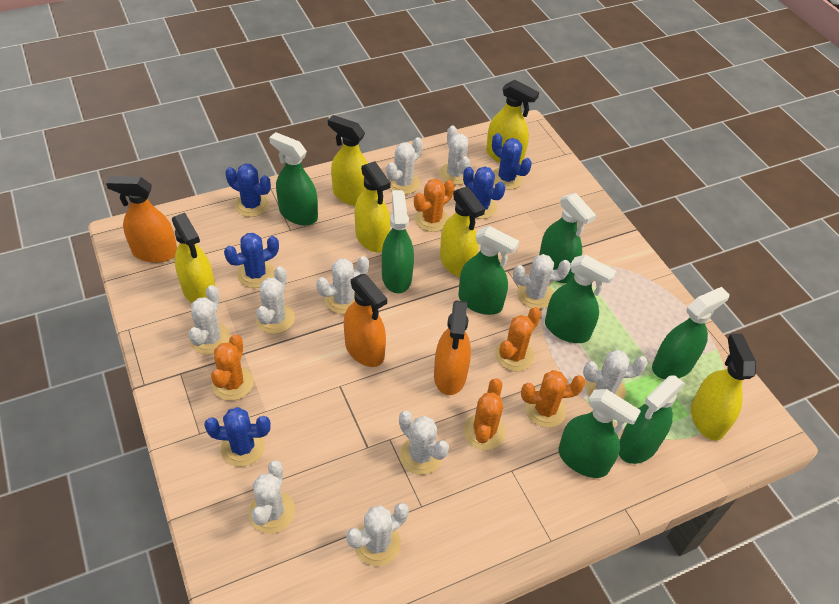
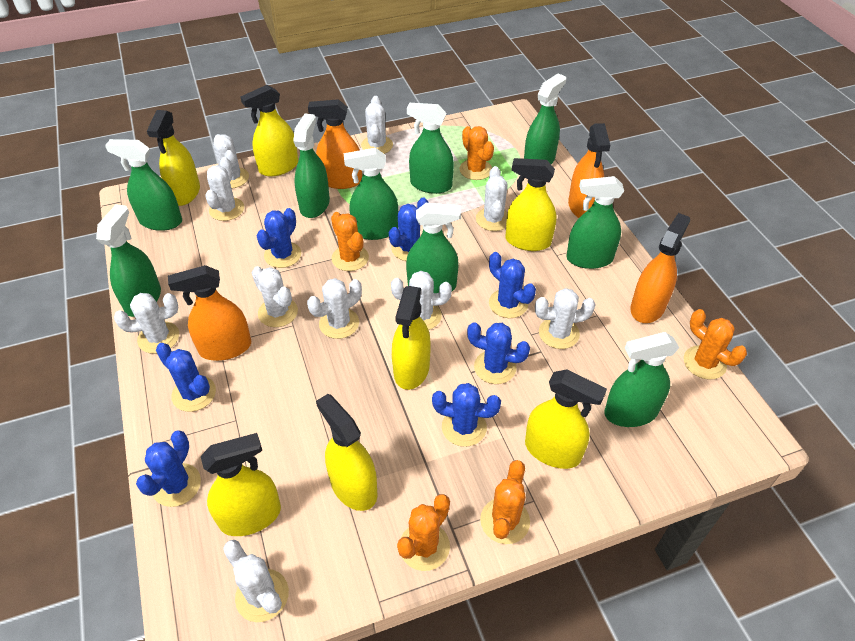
blue cactus: 5 -> 7
green spray bottle: 8 -> 9
orange spray bottle: 3 -> 4
yellow spray bottle: 6 -> 7

